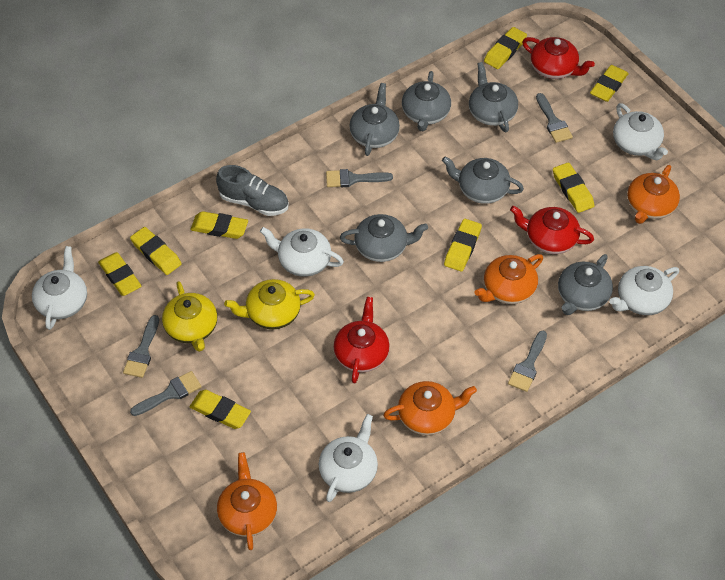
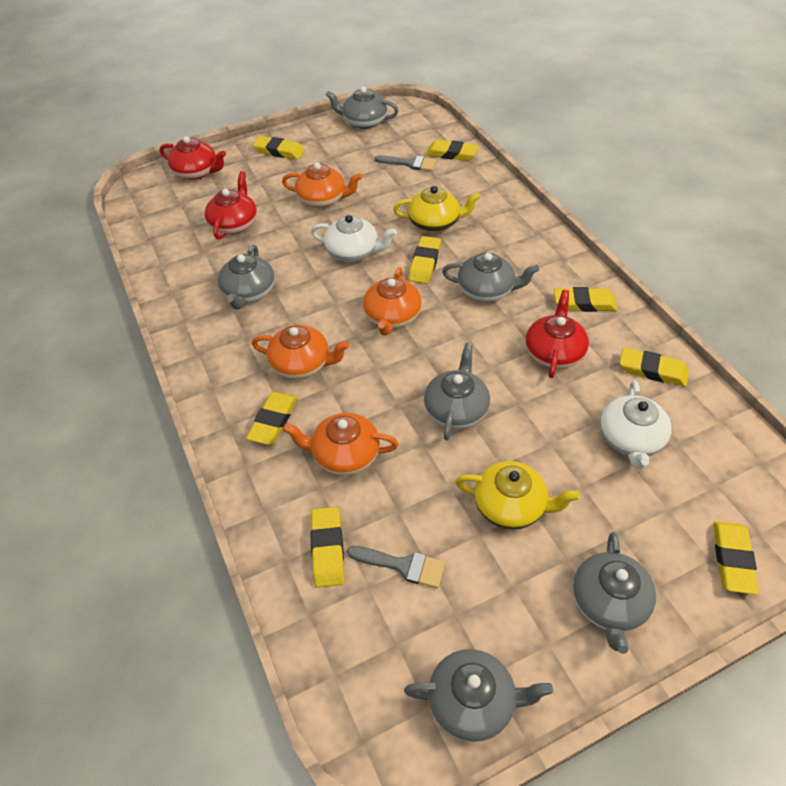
grey brush: 5 -> 2
grey shoe: 1 -> 0
white teapot: 5 -> 2

